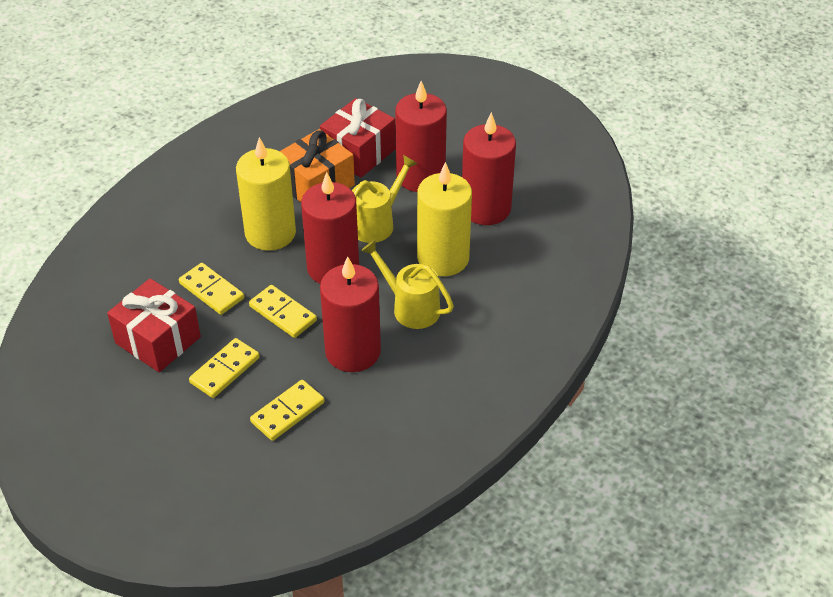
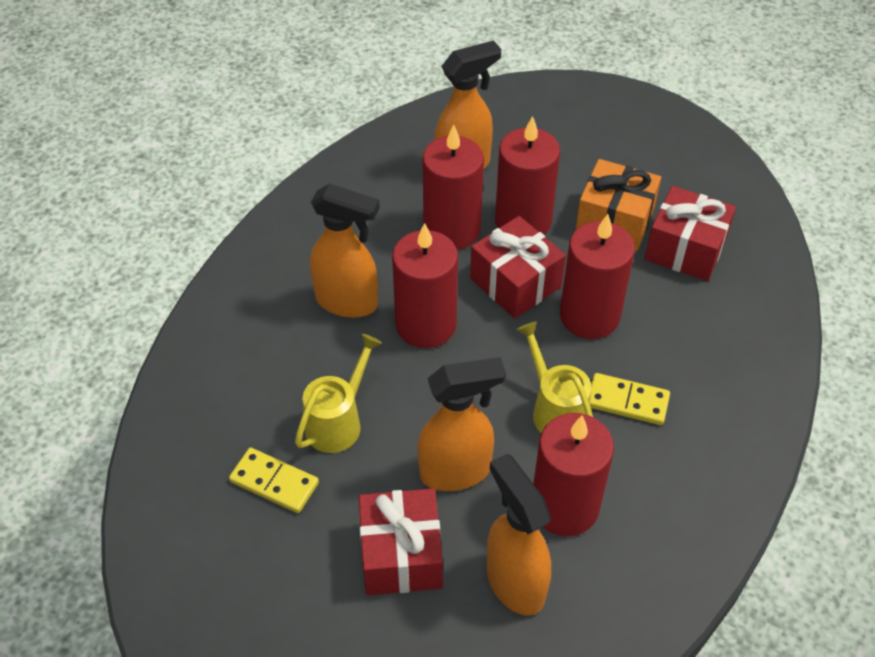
orange spray bottle: 0 -> 4
red candle: 4 -> 5
red gift: 2 -> 3
yellow candle: 2 -> 0
yellow domino: 4 -> 2

